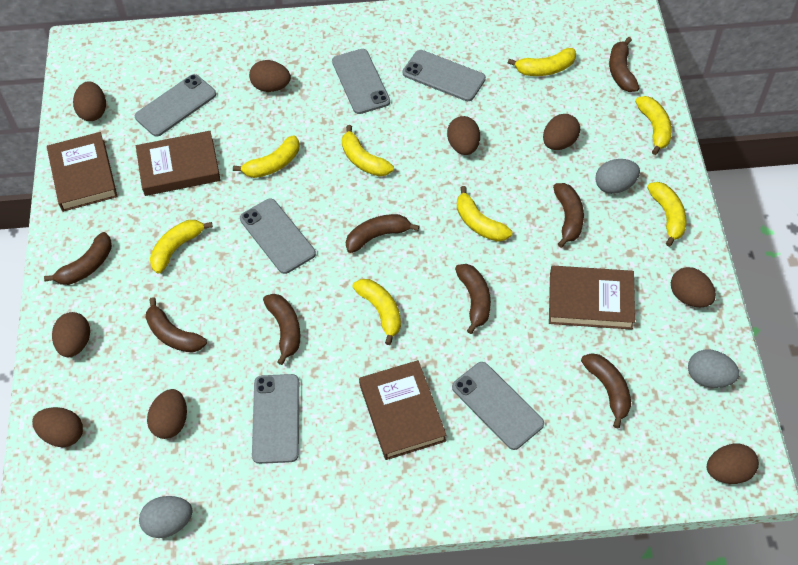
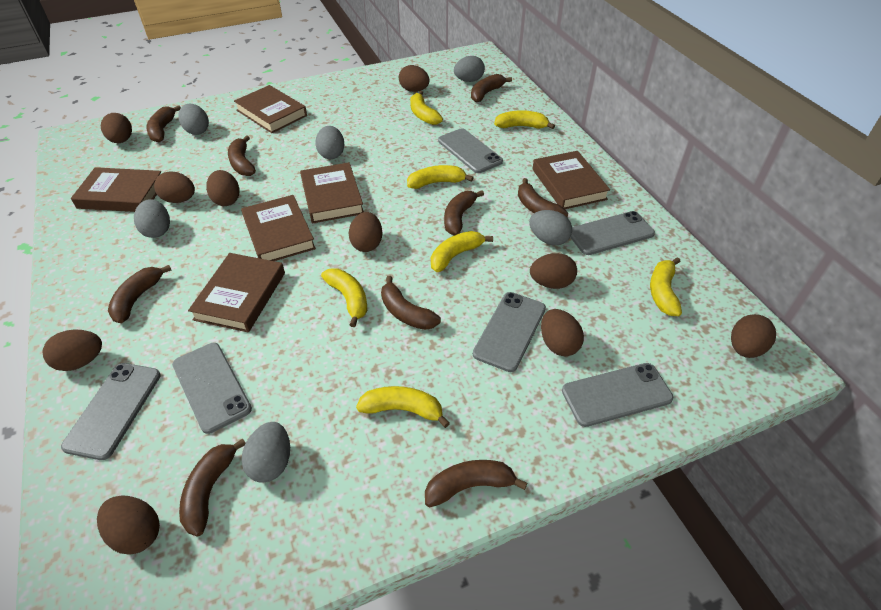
brown banana: 8 -> 9
brown book: 4 -> 6
brown egg: 9 -> 10
grey egg: 3 -> 6
yellow banana: 8 -> 7

